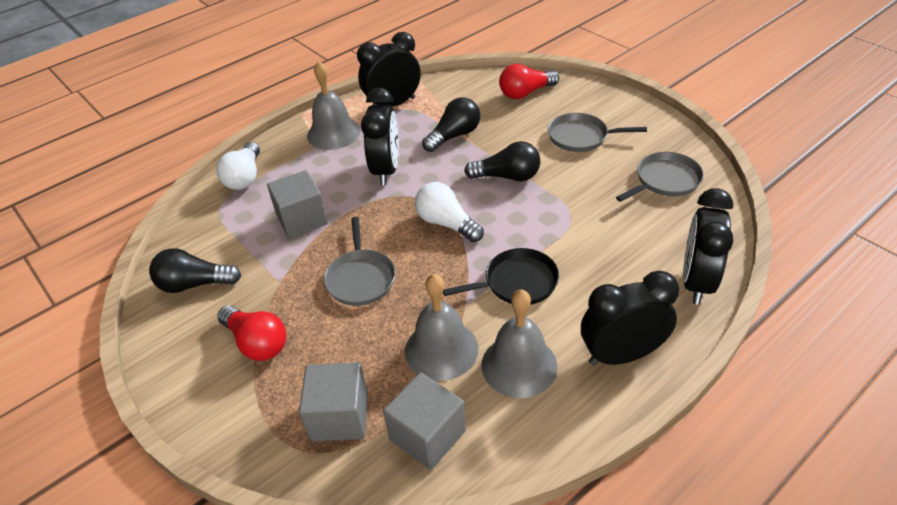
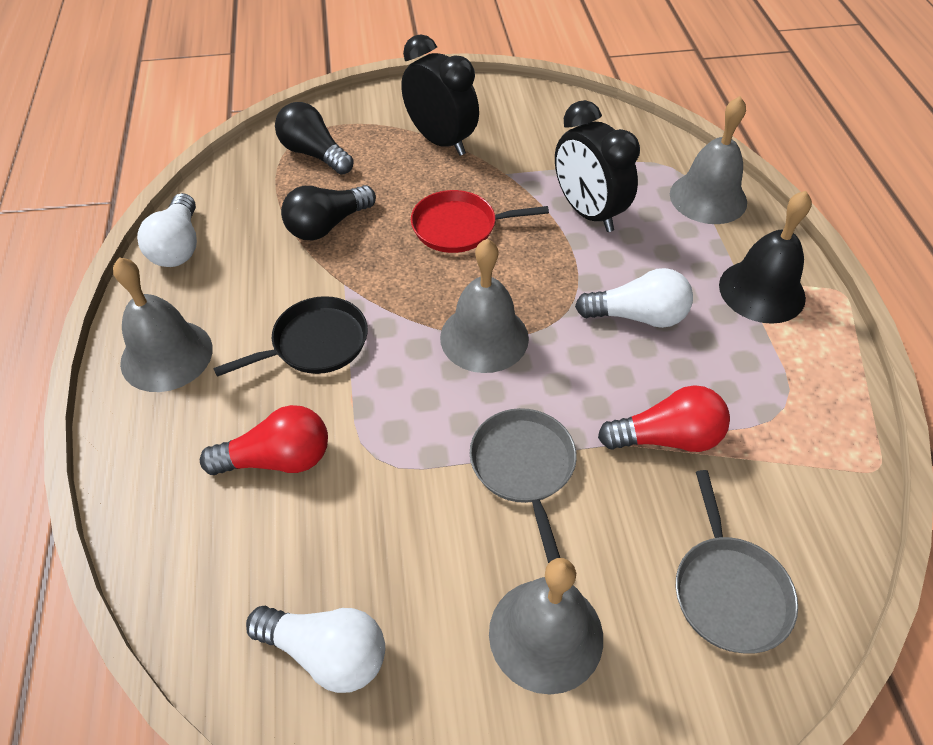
black bell: 0 -> 1
black clock: 4 -> 2
black light bulb: 3 -> 2
grey bell: 3 -> 4
grey cube: 3 -> 0
grey pan: 3 -> 2
red pan: 0 -> 1
white light bulb: 2 -> 3

